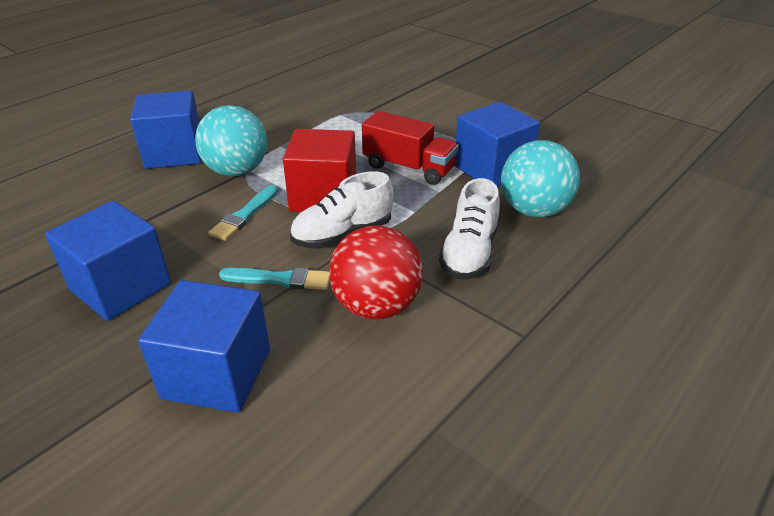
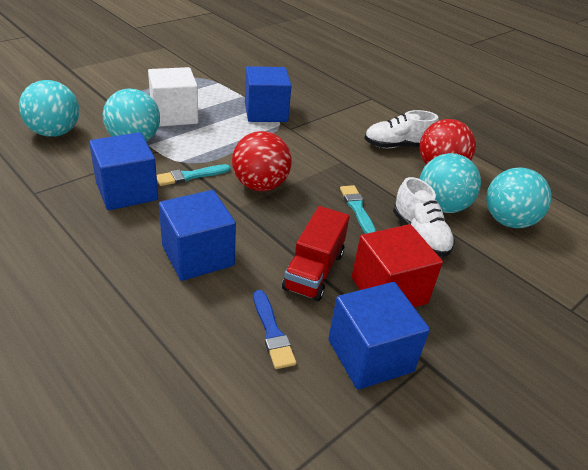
blue brush: 0 -> 1
red ball: 1 -> 2
turquoise ball: 2 -> 4
white cube: 0 -> 1

